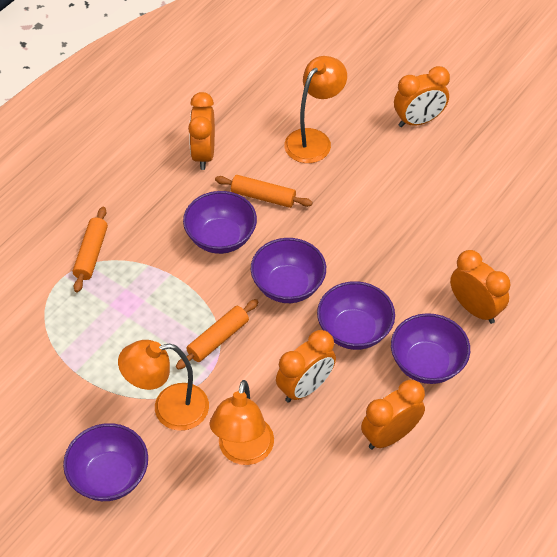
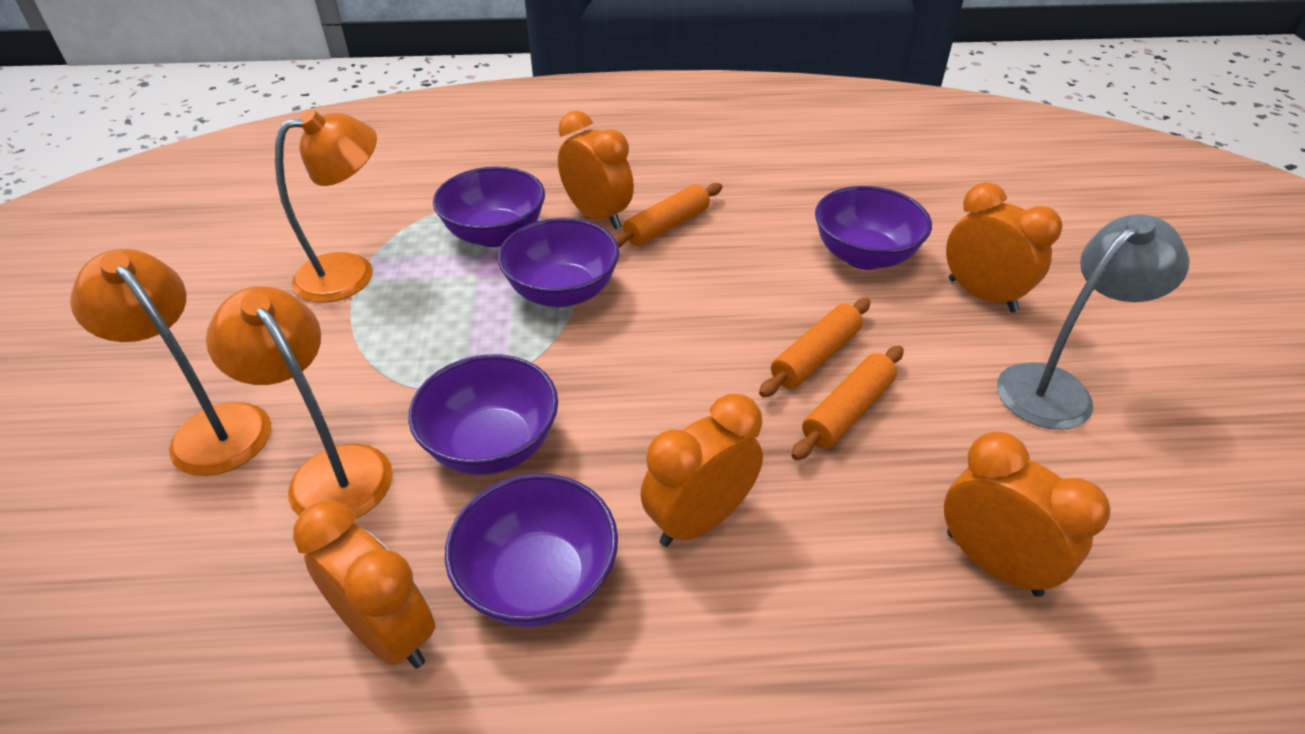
grey lamp: 0 -> 1

